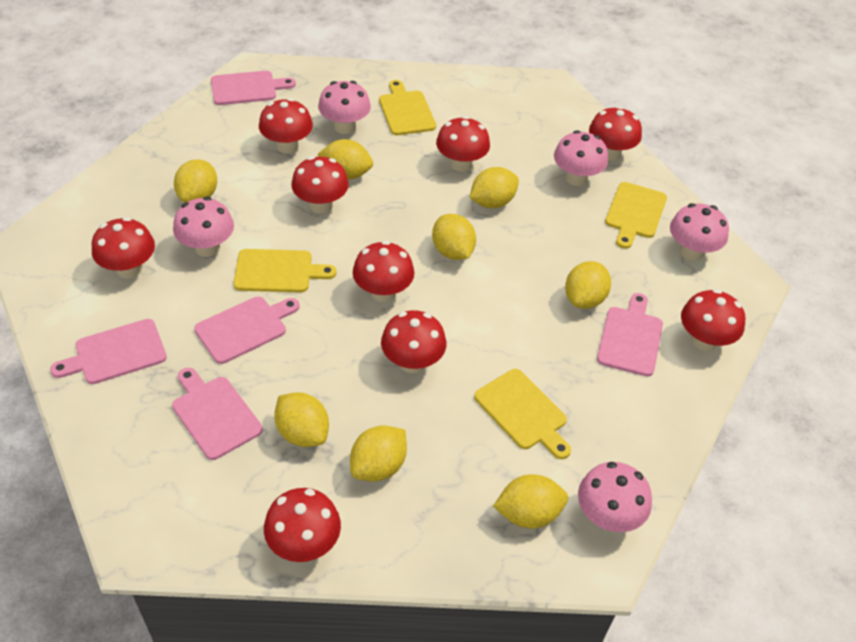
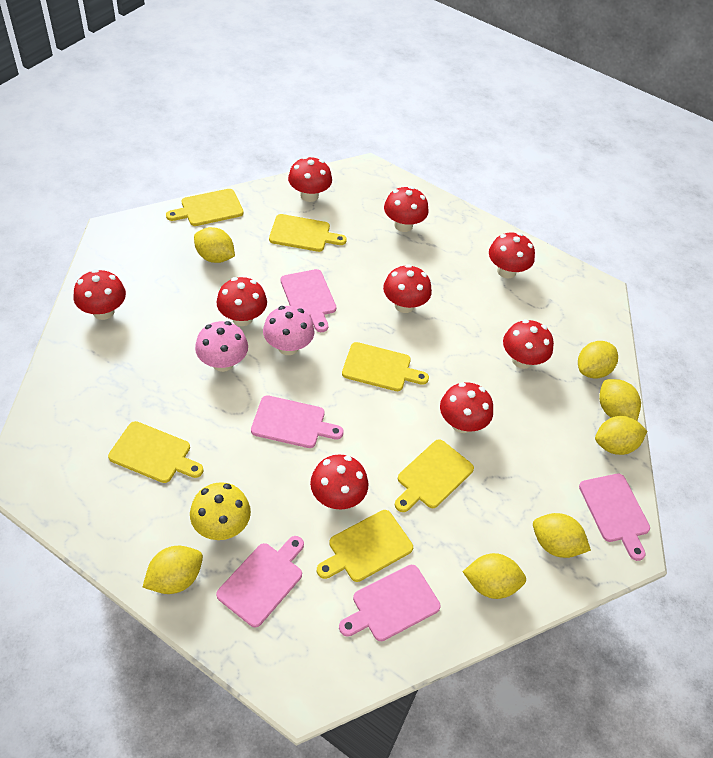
pink mushroom: 5 -> 2
yellow cutting board: 4 -> 6
yellow lemon: 8 -> 7
yellow mushroom: 0 -> 1

